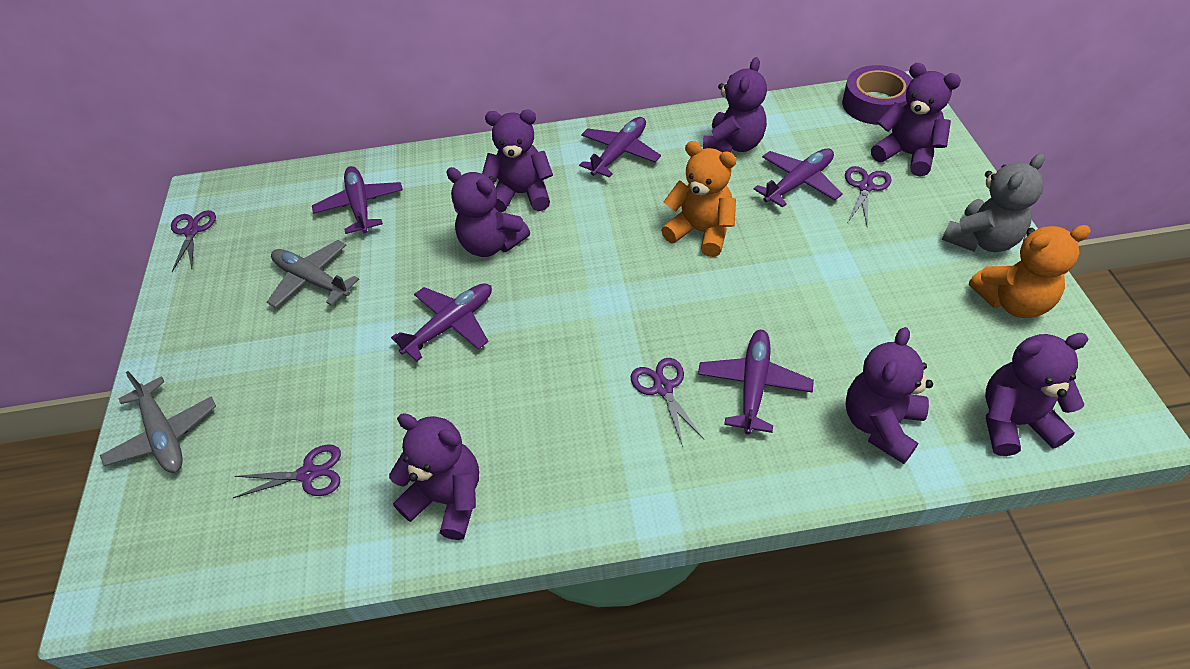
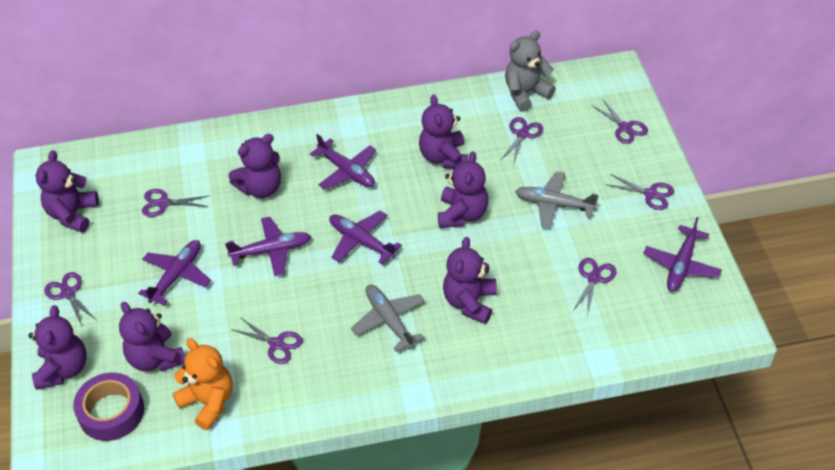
orange teddy bear: 2 -> 1
purple scissors: 4 -> 7

